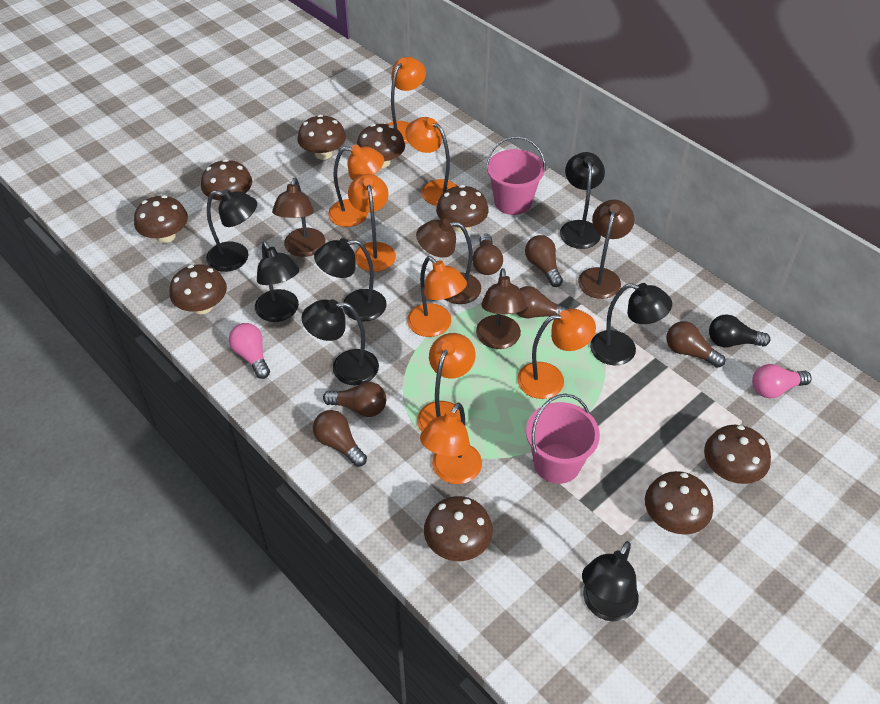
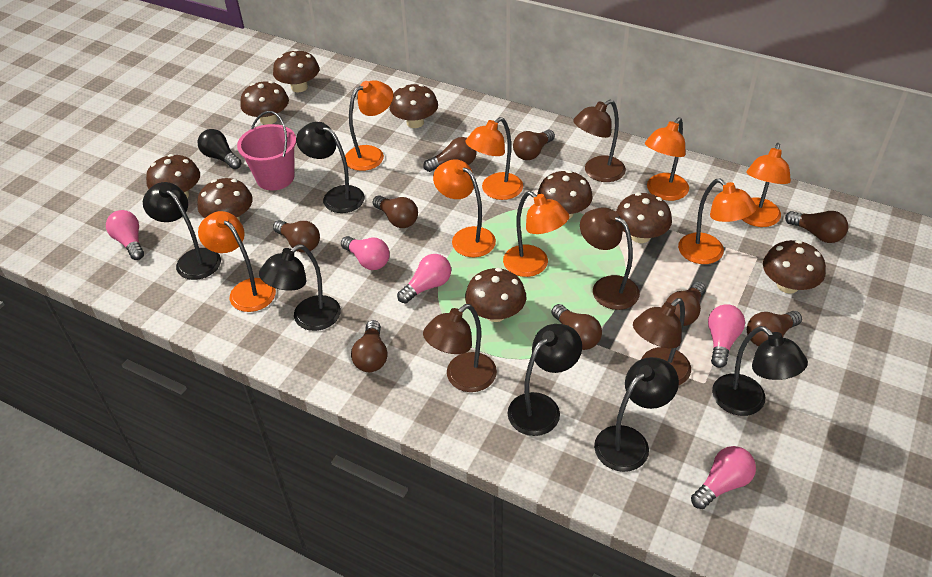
black lamp: 7 -> 6
brown light bulb: 6 -> 9
pink bucket: 2 -> 1
pink light bulb: 2 -> 5

